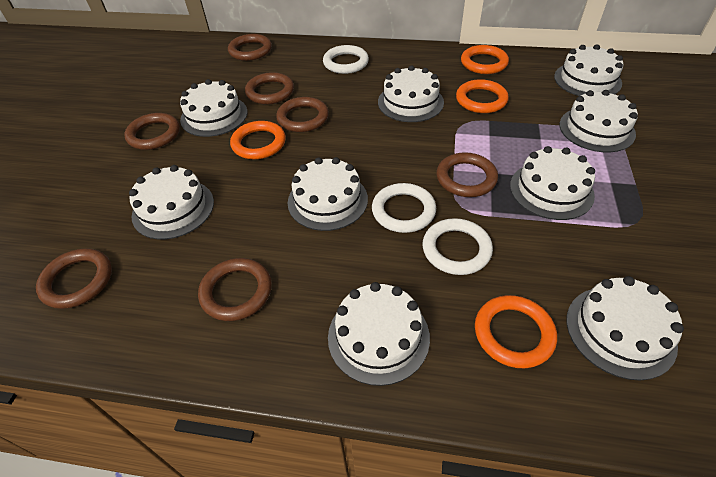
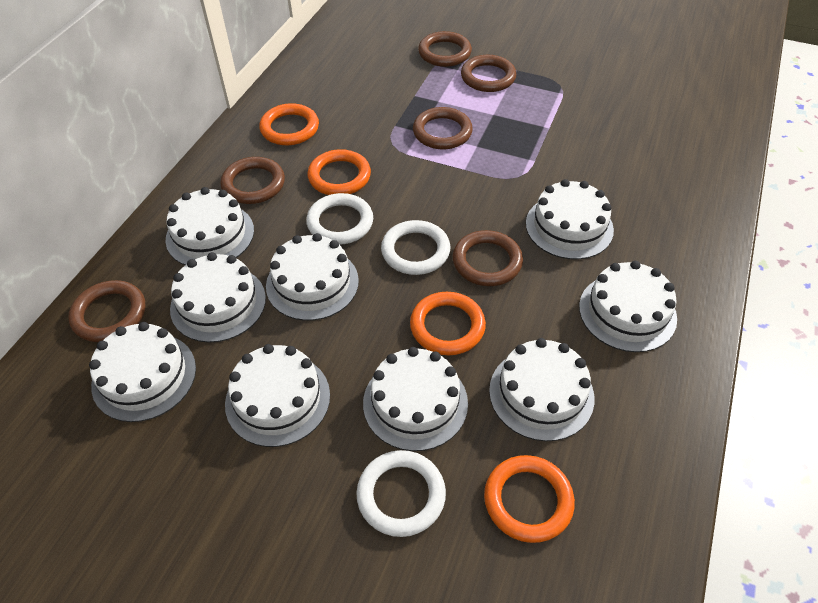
brown ring: 7 -> 6

